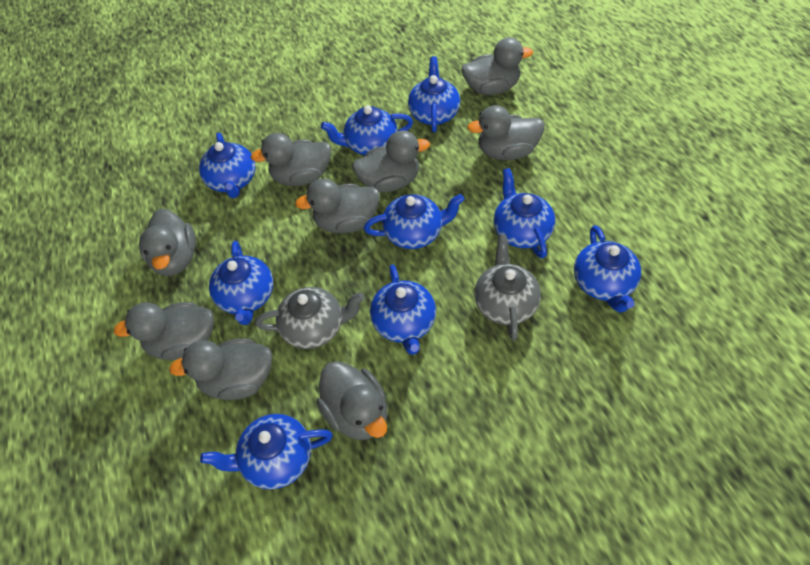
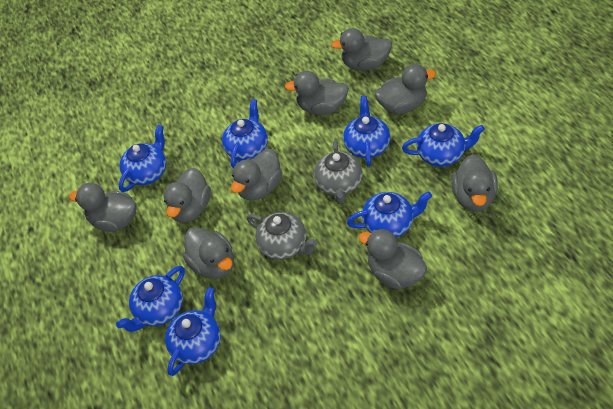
blue teapot: 9 -> 7

